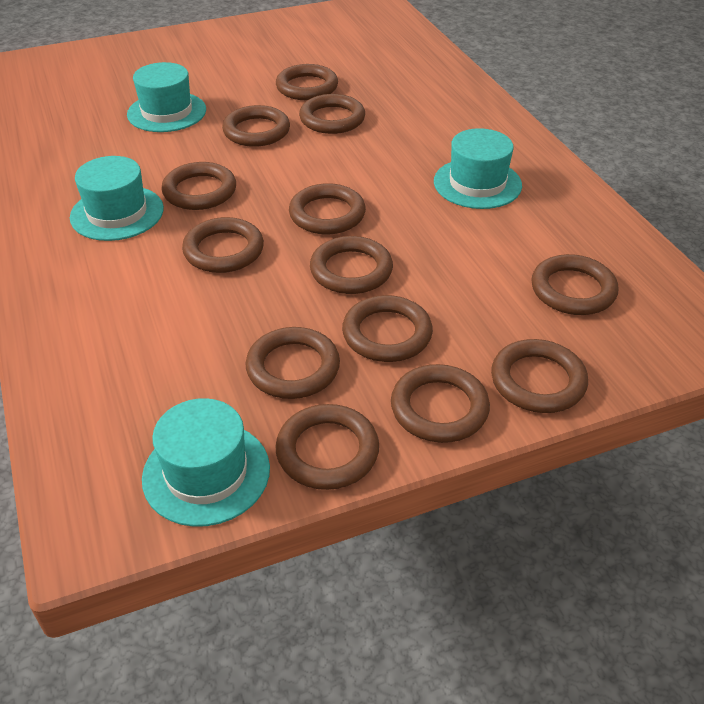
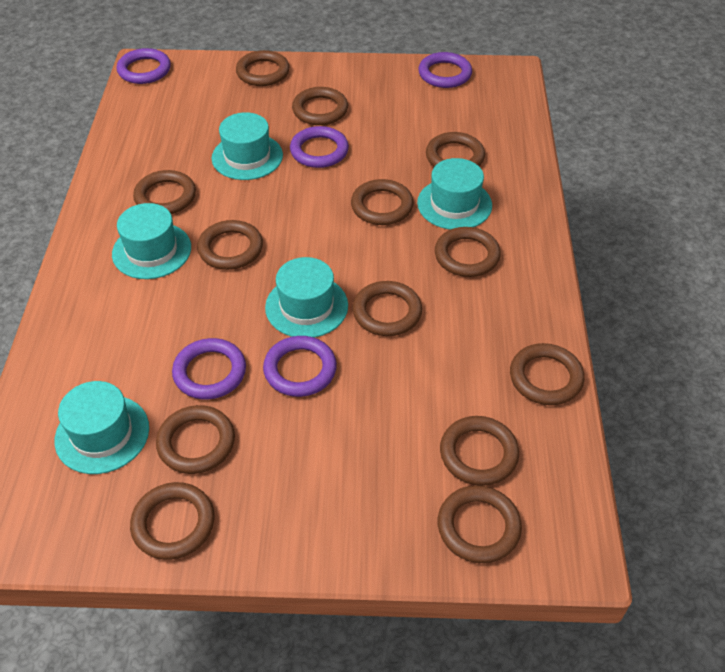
purple ring: 0 -> 5
turquoise hat: 4 -> 5

